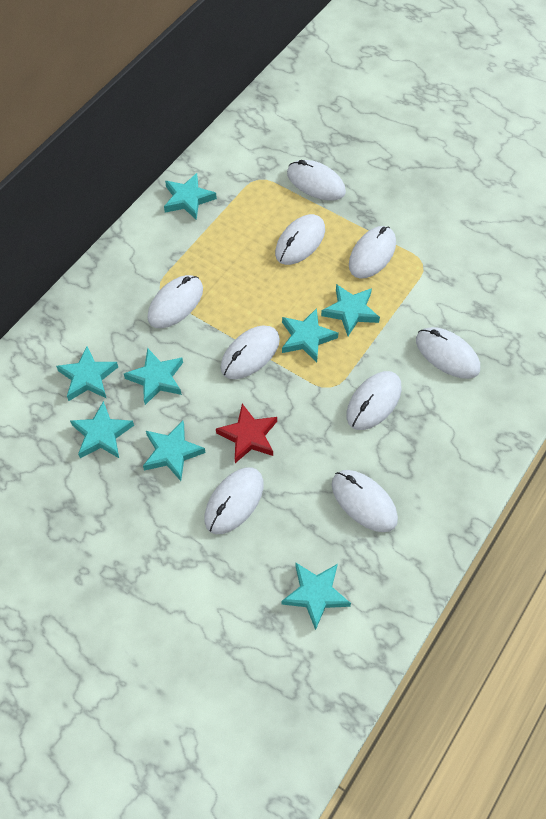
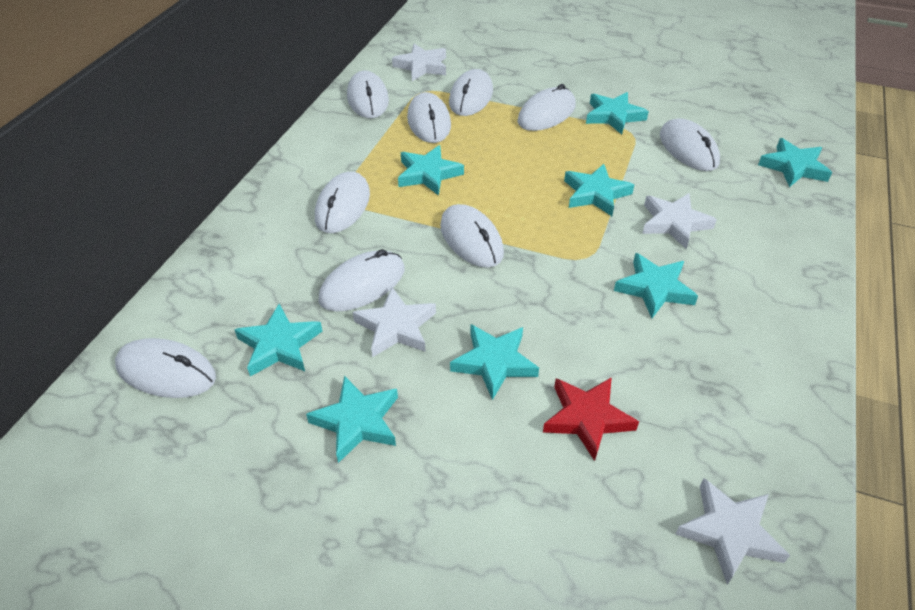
white star: 0 -> 4

